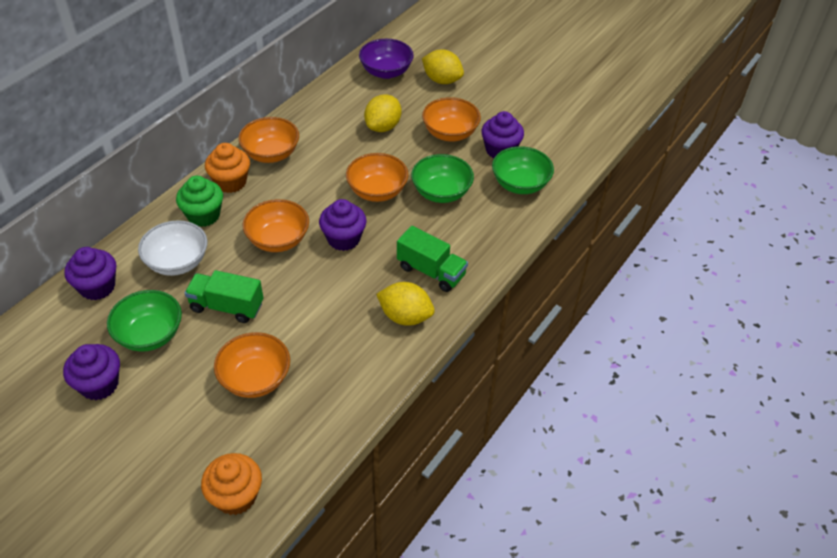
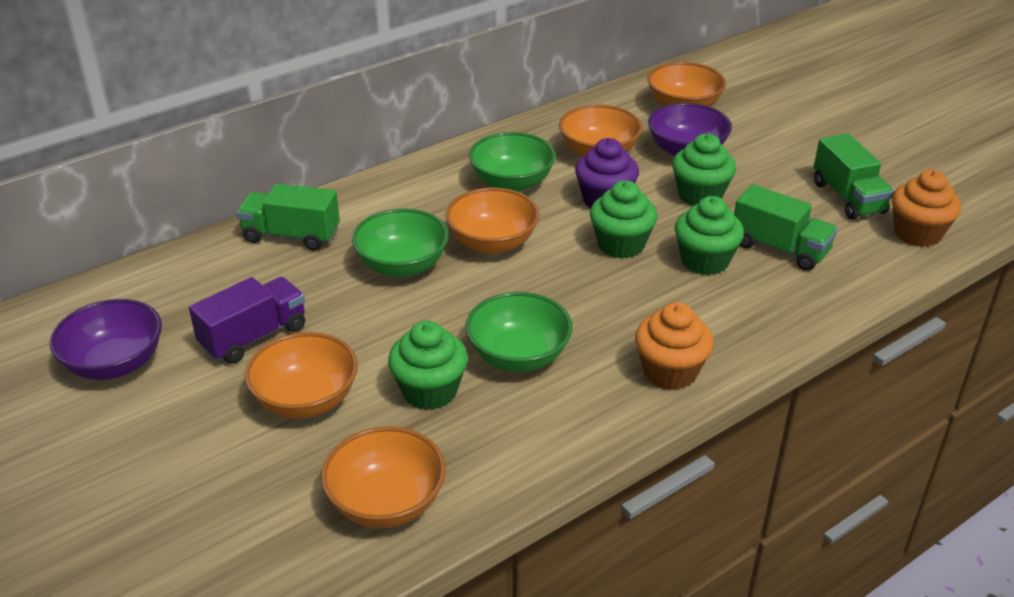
green cupcake: 1 -> 4
green truck: 2 -> 3
purple bowl: 1 -> 2
purple cupcake: 4 -> 1
purple truck: 0 -> 1
white bowl: 1 -> 0
yellow lemon: 3 -> 0

